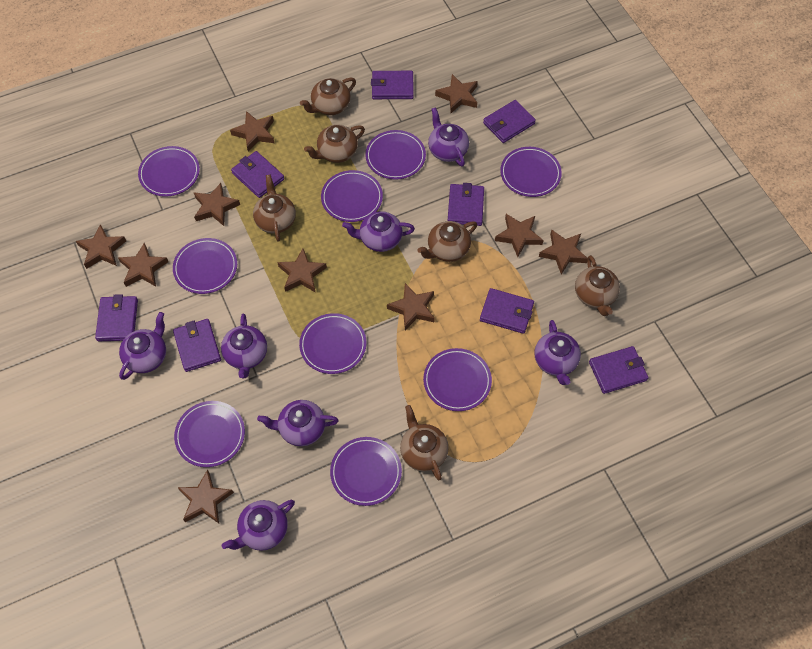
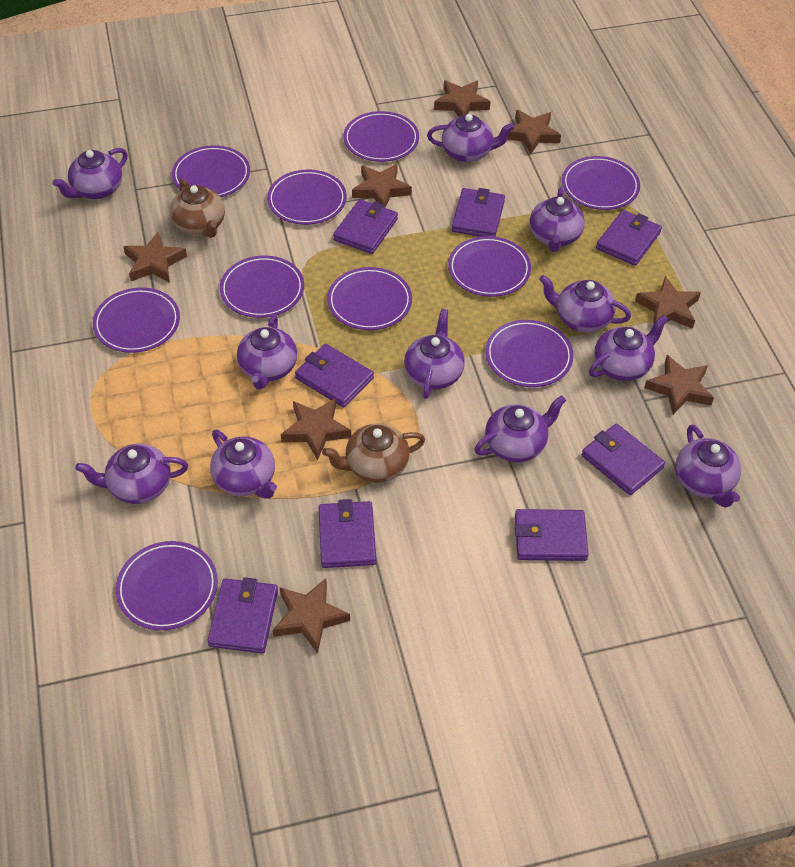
brown star: 10 -> 8
brown teapot: 6 -> 2
purple plate: 9 -> 10
purple teapot: 7 -> 11

